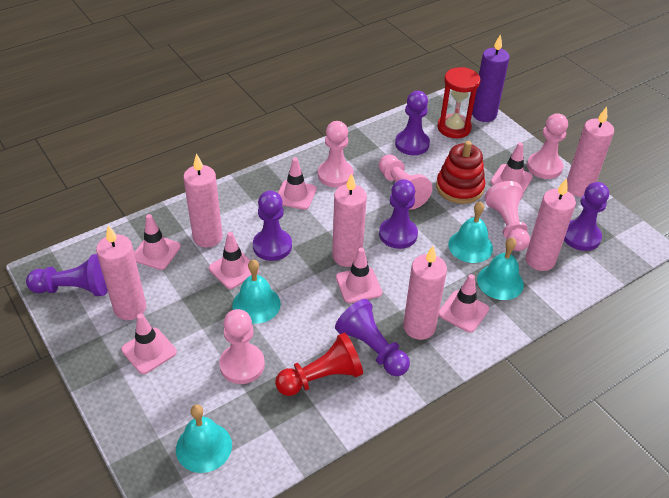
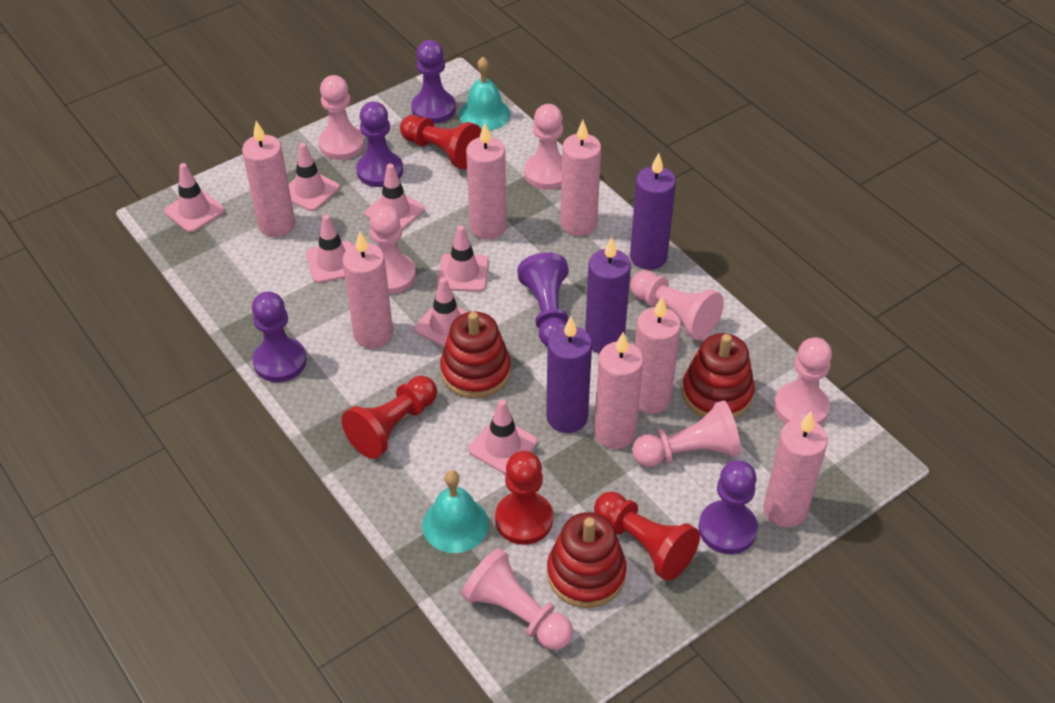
pink candle: 6 -> 7
pink pawn: 5 -> 7
purple candle: 1 -> 3
purple pawn: 6 -> 5
red hourglass: 1 -> 0
red pawn: 1 -> 4
red stacking toy: 1 -> 3
turquoise bell: 4 -> 2

